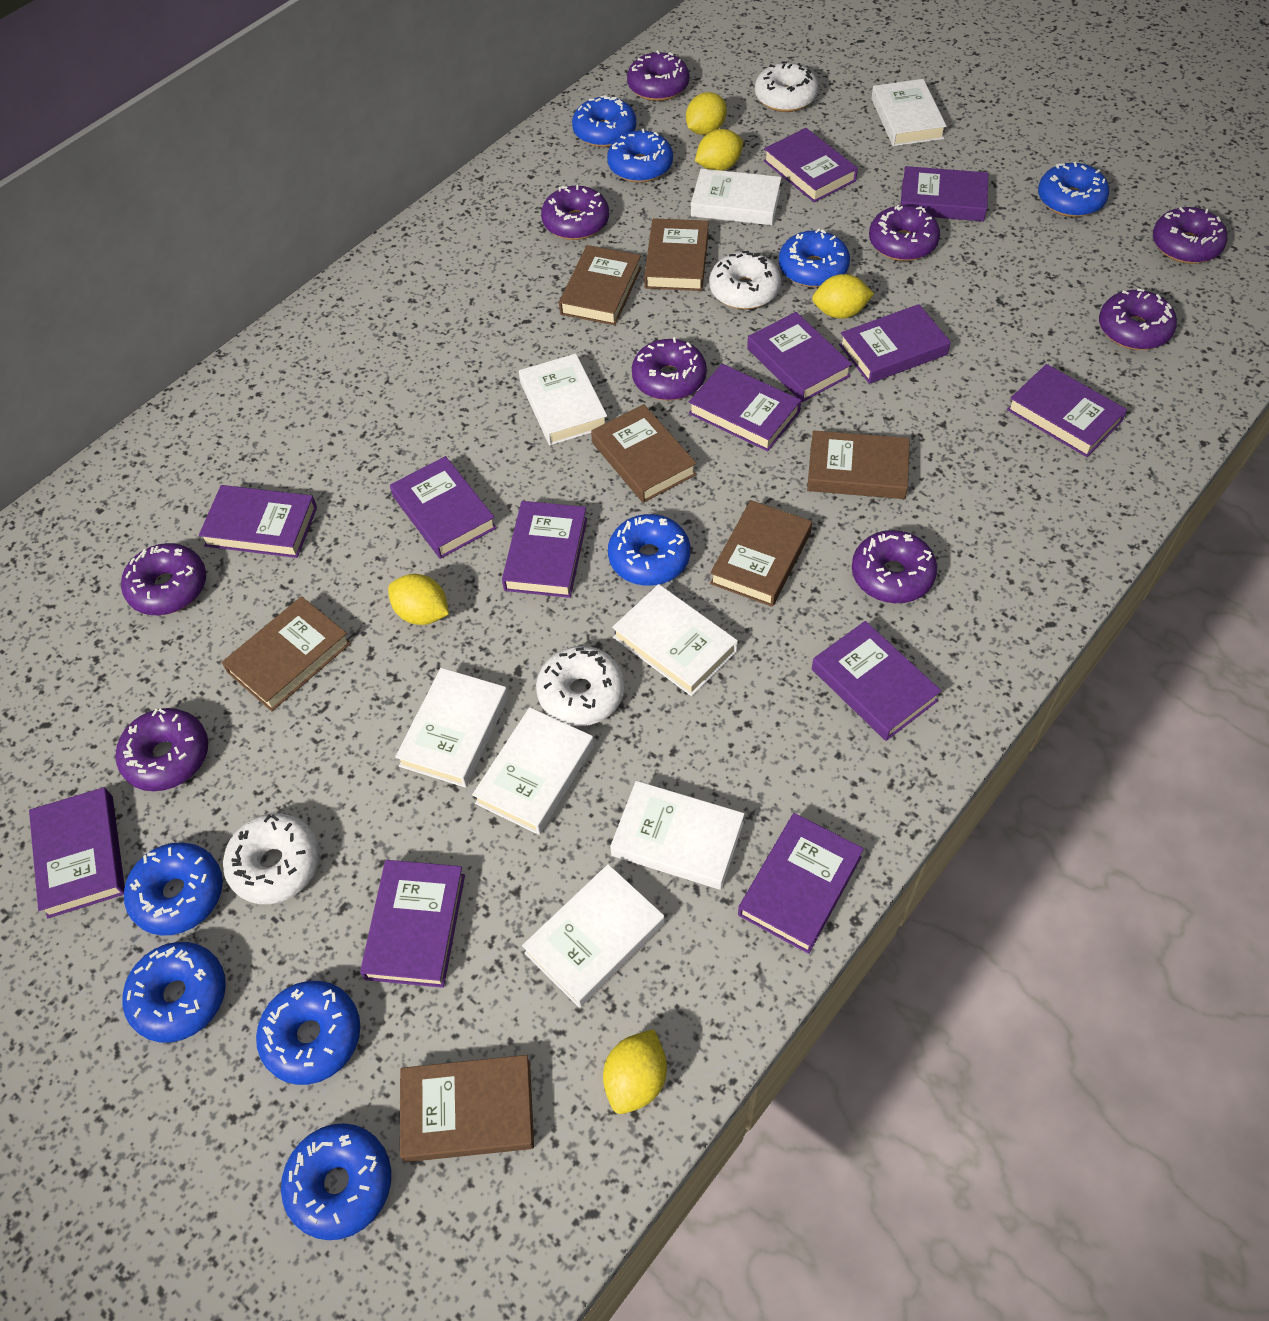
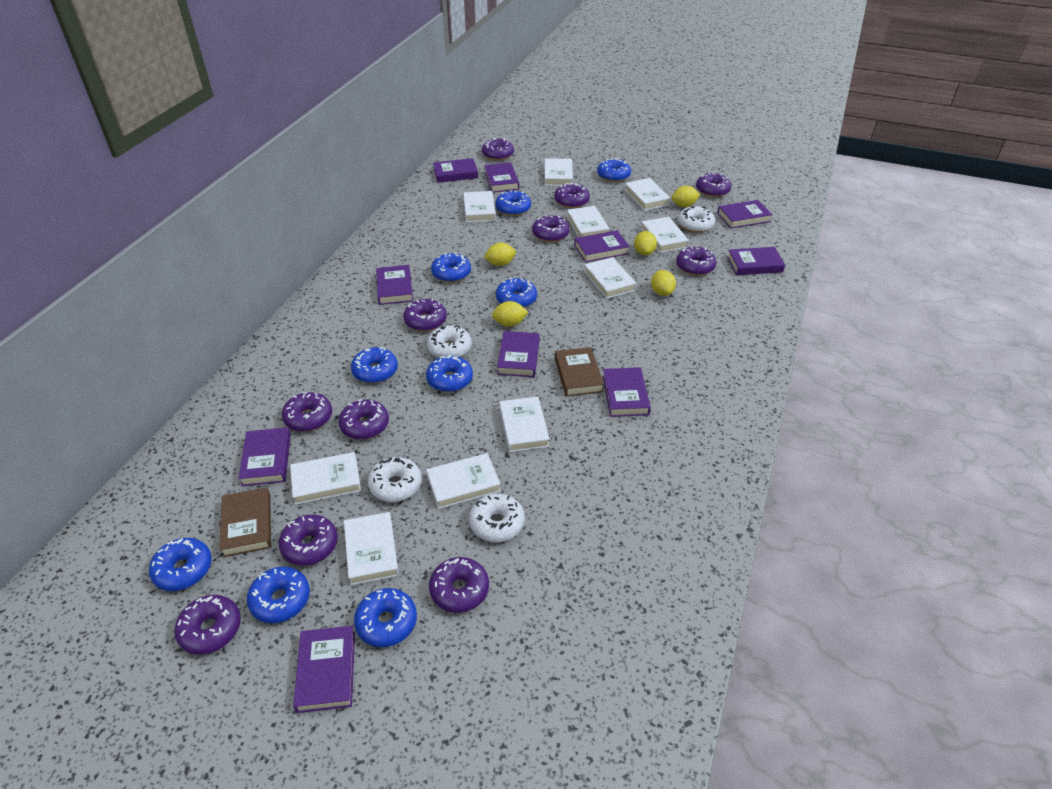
brown book: 7 -> 2
purple book: 13 -> 10
purple donut: 9 -> 11
white book: 8 -> 10

